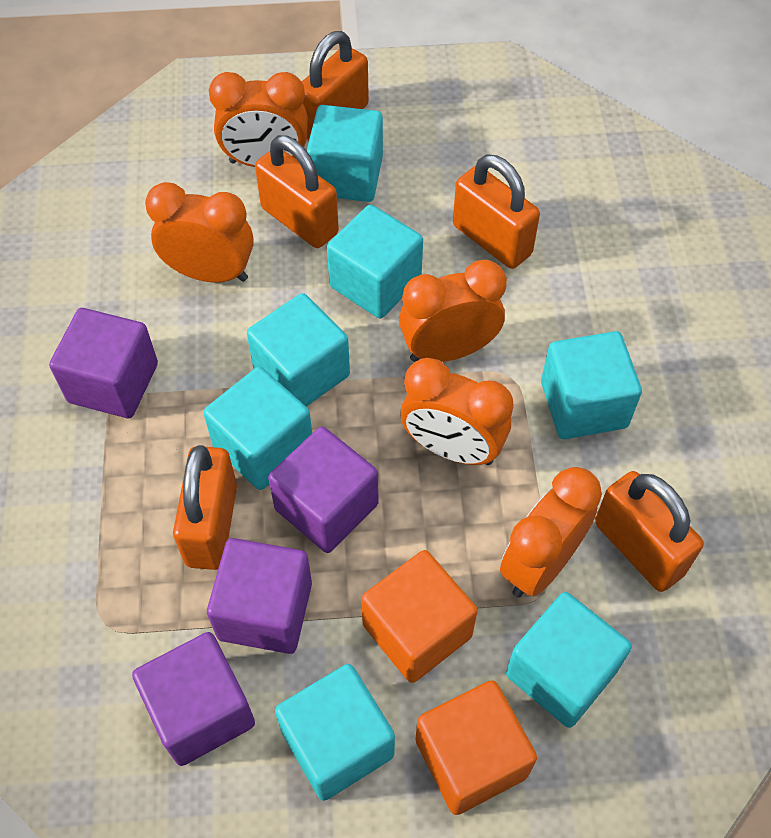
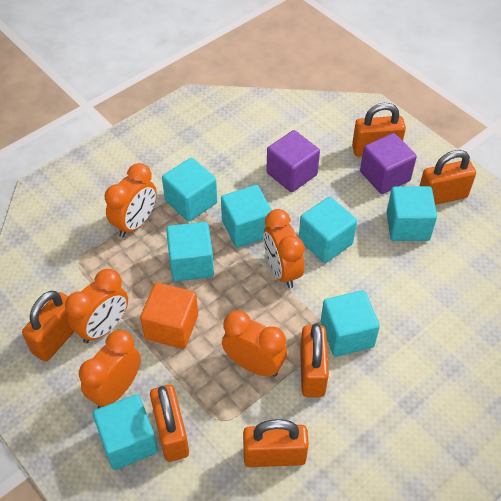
orange cube: 2 -> 1
orange padlock: 5 -> 6
purple cube: 4 -> 2

